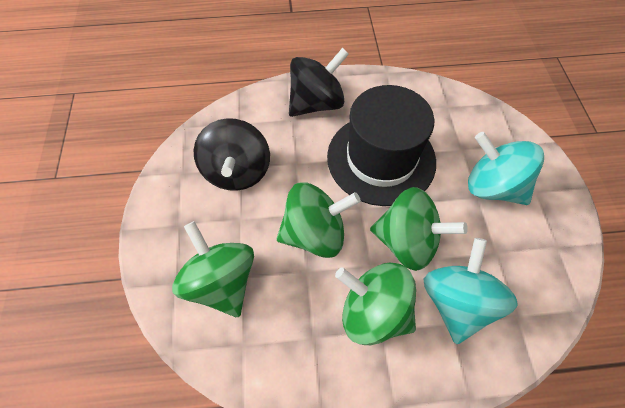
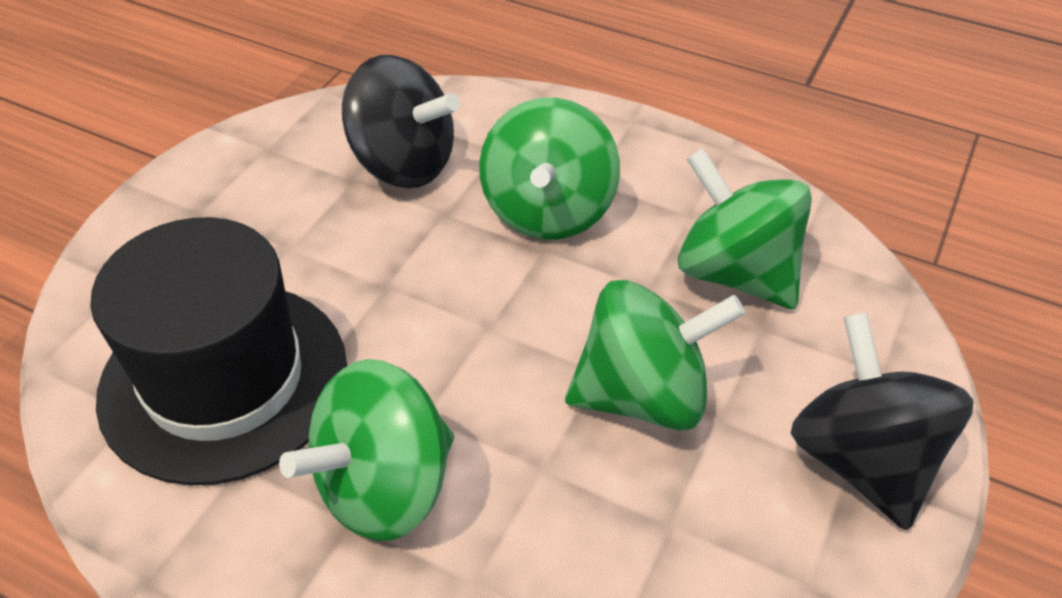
turquoise spinning top: 2 -> 0

